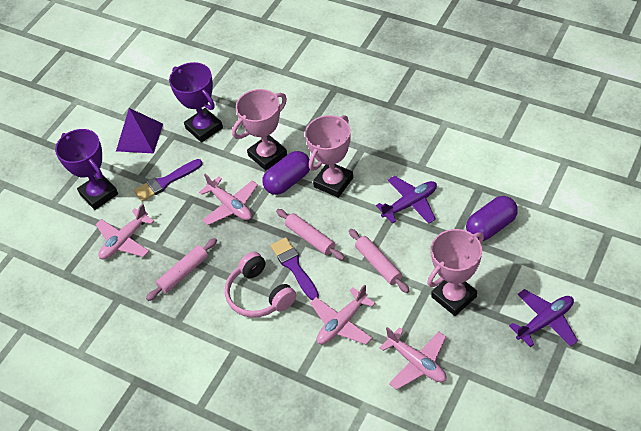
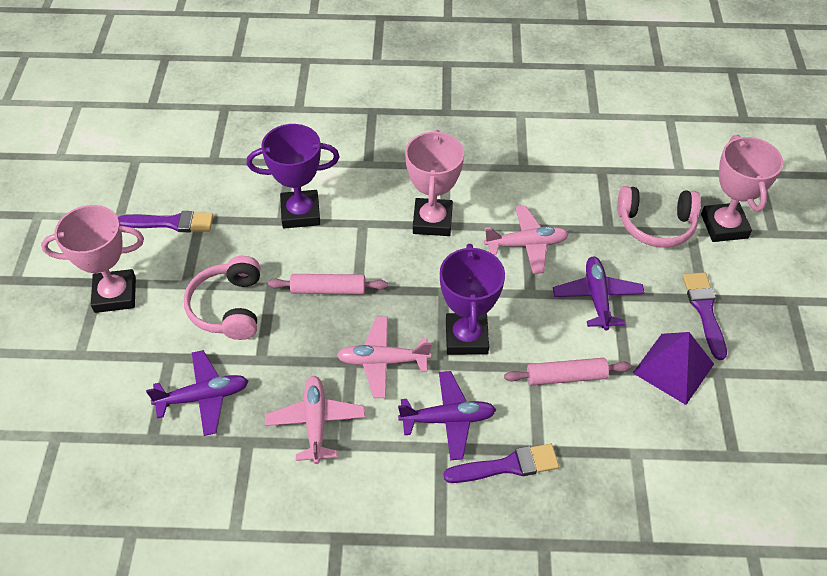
pink headphones: 1 -> 2
pink plane: 4 -> 3
pink rolling pin: 3 -> 2
purple brush: 2 -> 3
purple capsule: 2 -> 0
purple plane: 2 -> 3

